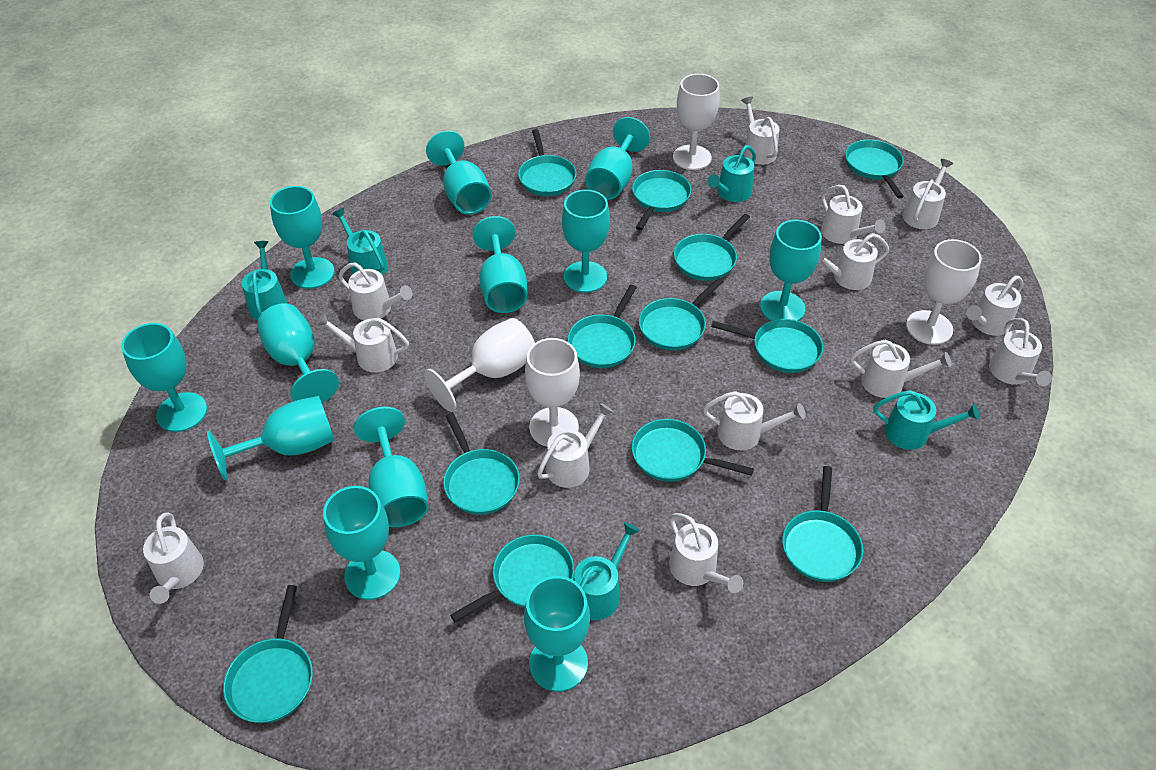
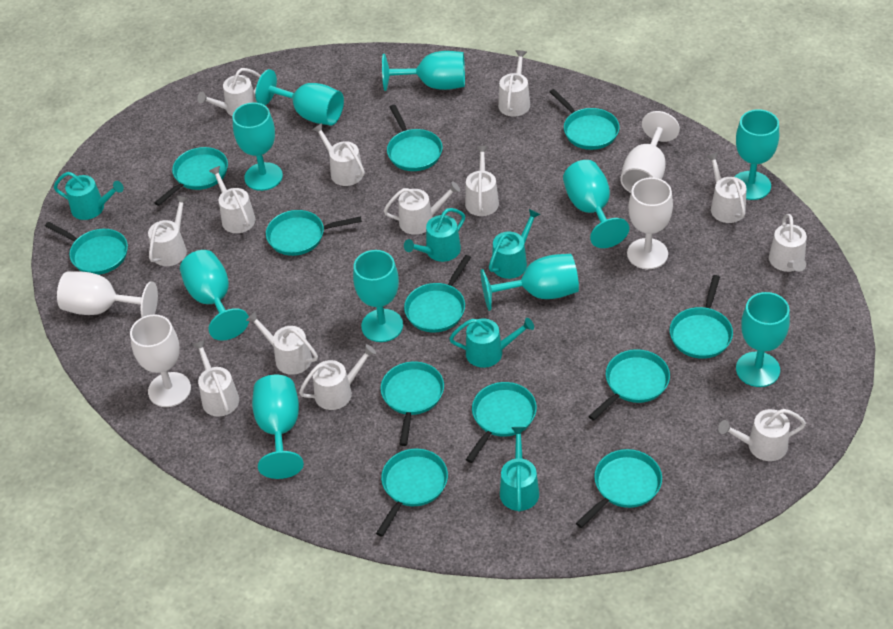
turquoise goblet: 12 -> 10

